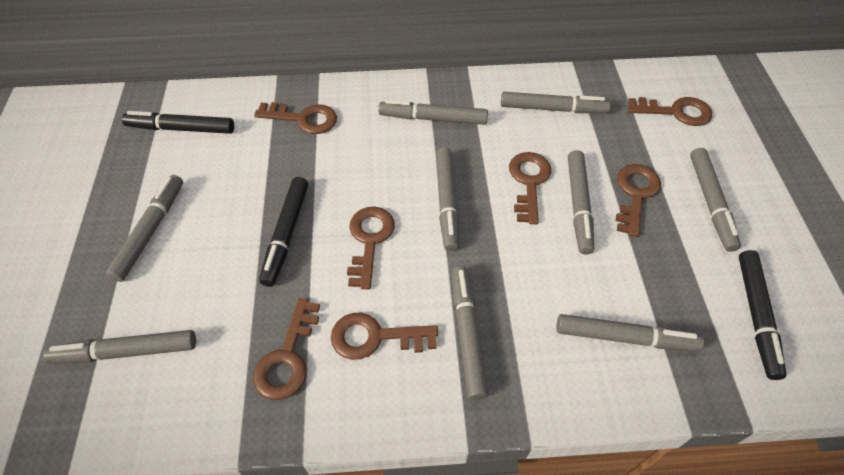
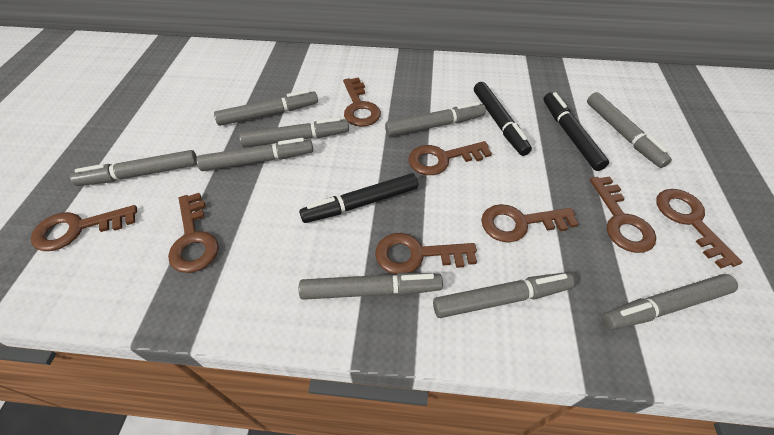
brown key: 7 -> 8

